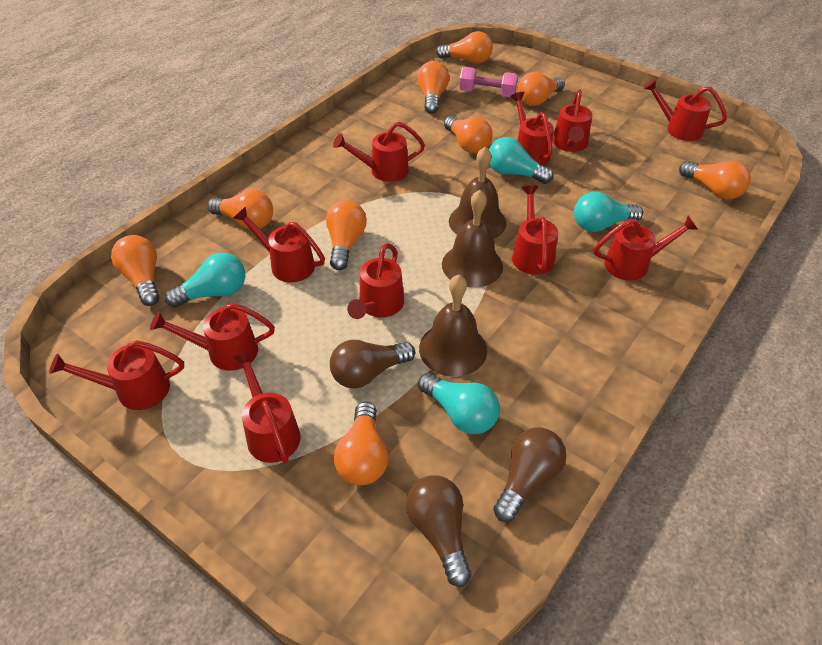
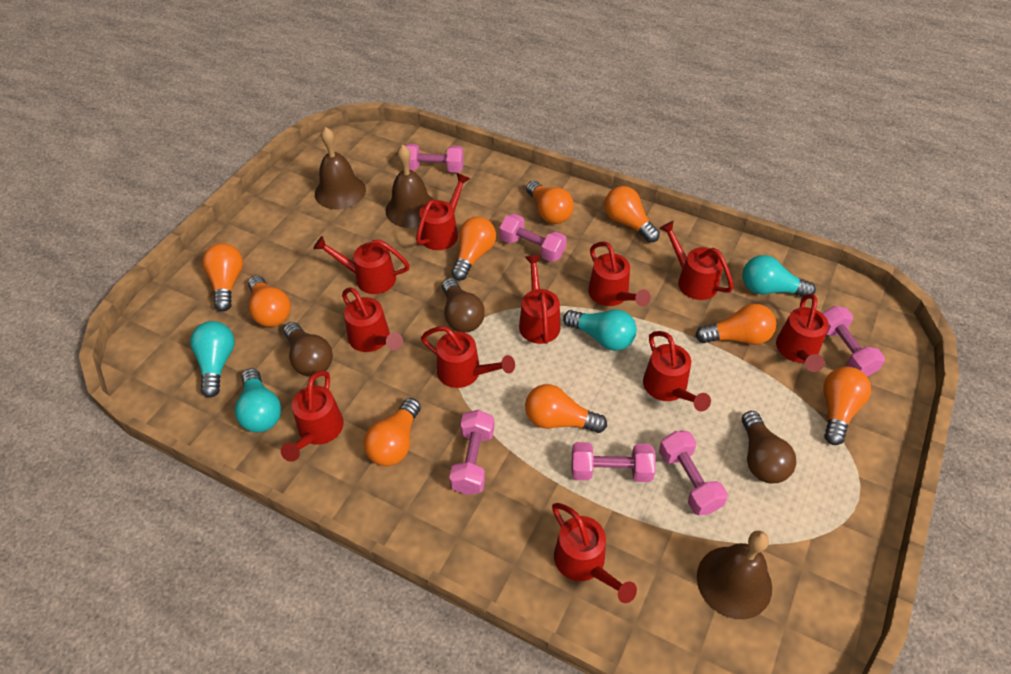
pink dumbbell: 1 -> 6

